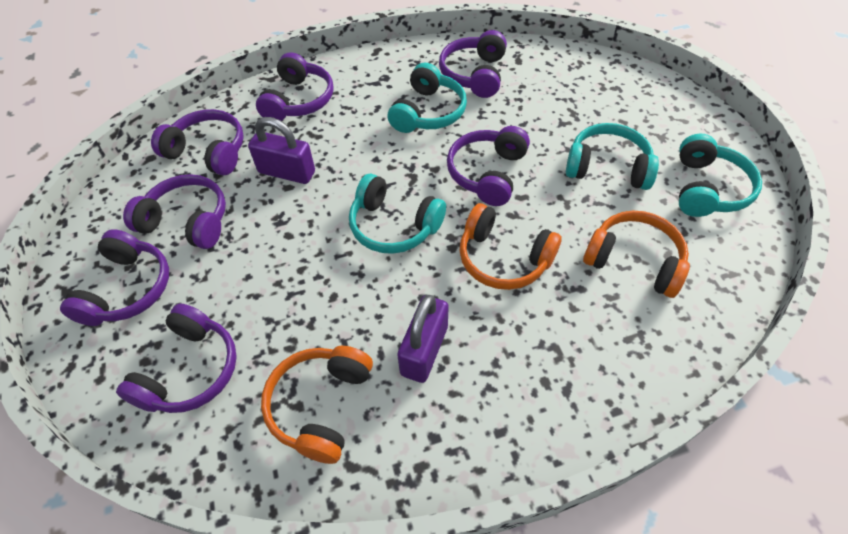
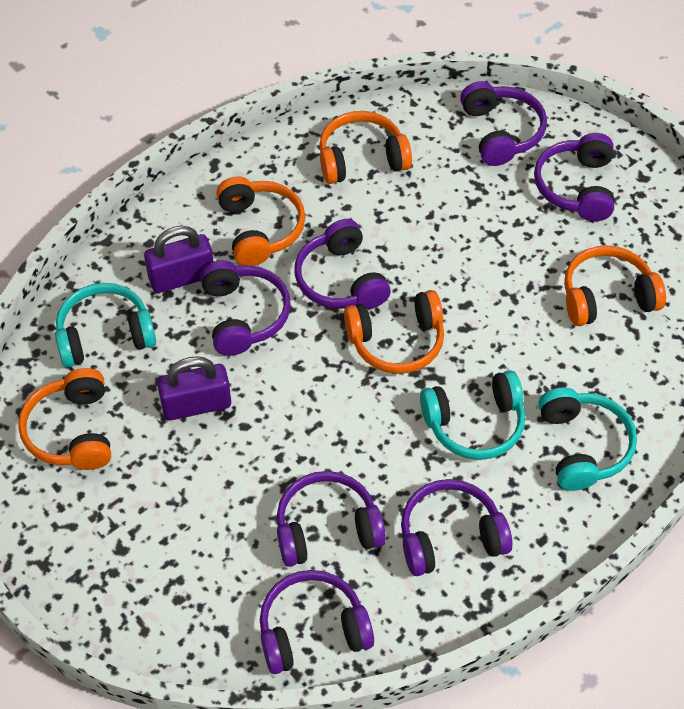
orange headphones: 3 -> 5
turquoise headphones: 4 -> 3

